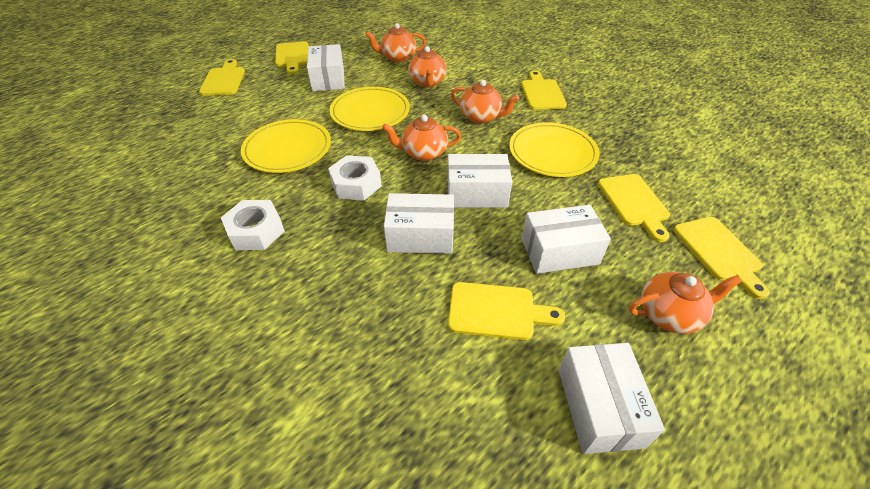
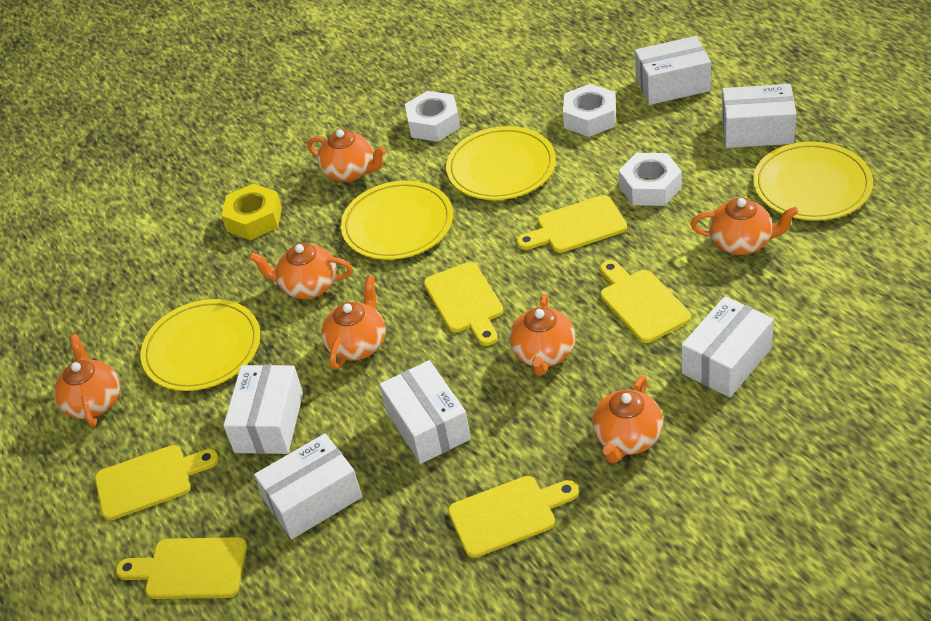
orange teapot: 5 -> 7
white box: 5 -> 6
white nut: 2 -> 3
yellow nut: 0 -> 1
yellow plate: 3 -> 4

